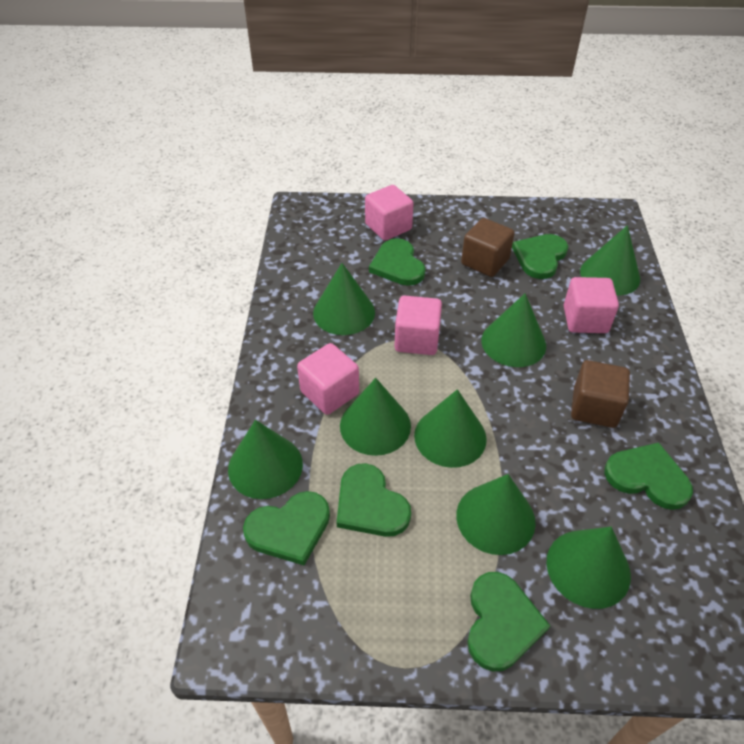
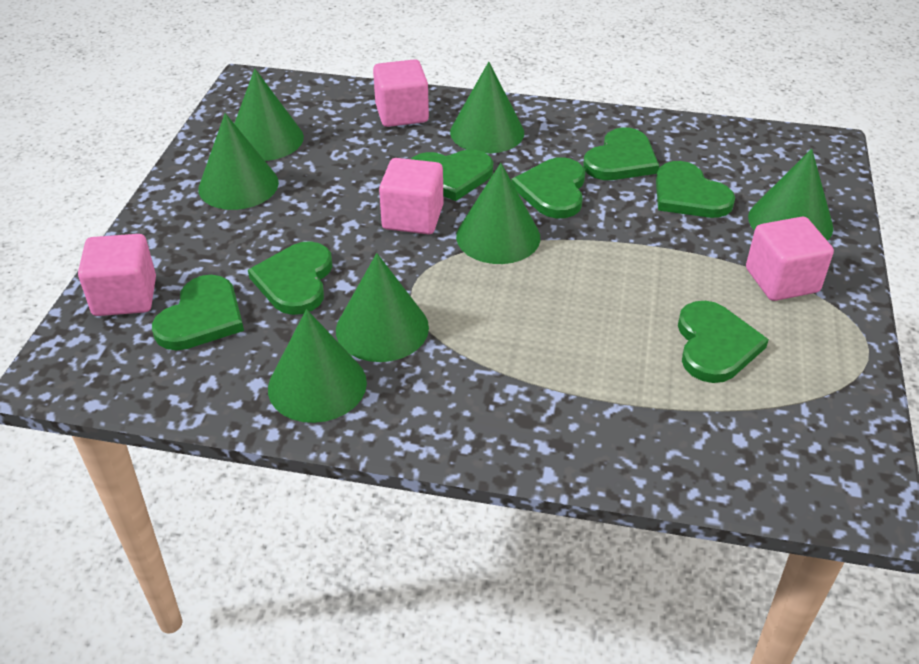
brown cube: 2 -> 0
green cone: 8 -> 7
green heart: 6 -> 7

